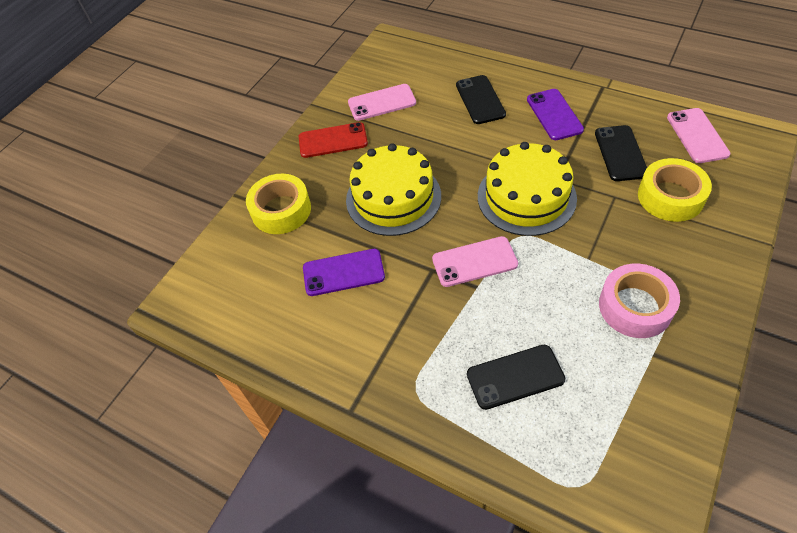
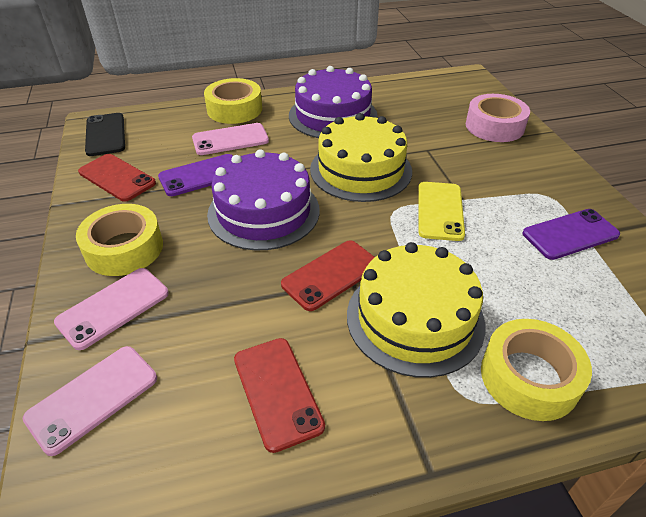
black phone: 3 -> 1
purple cake: 0 -> 2
red phone: 1 -> 3
yellow phone: 0 -> 1
yellow tape: 2 -> 3

